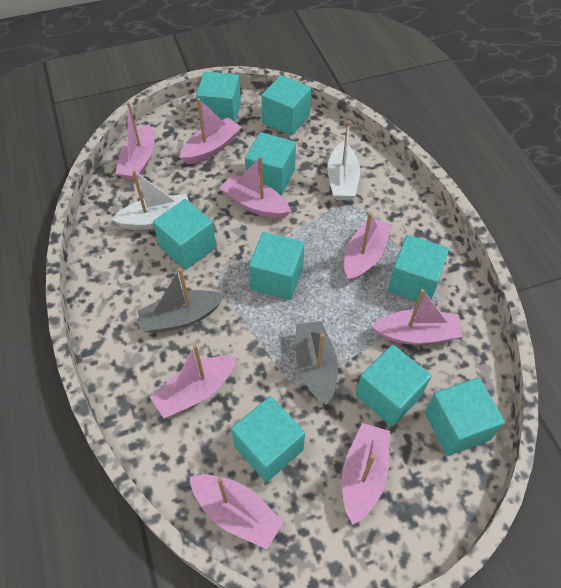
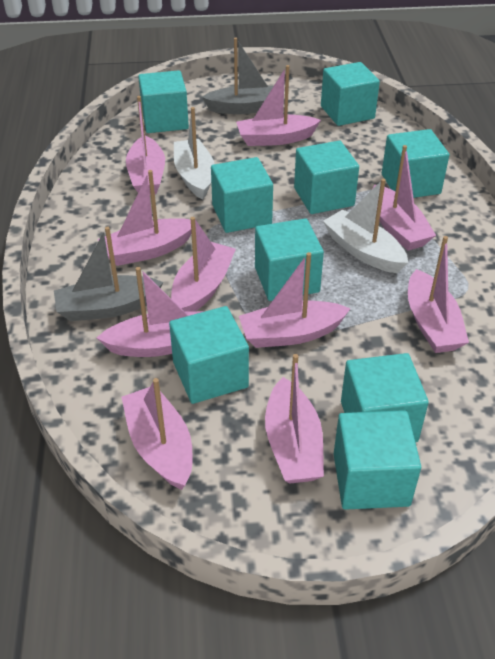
pink boat: 8 -> 10

